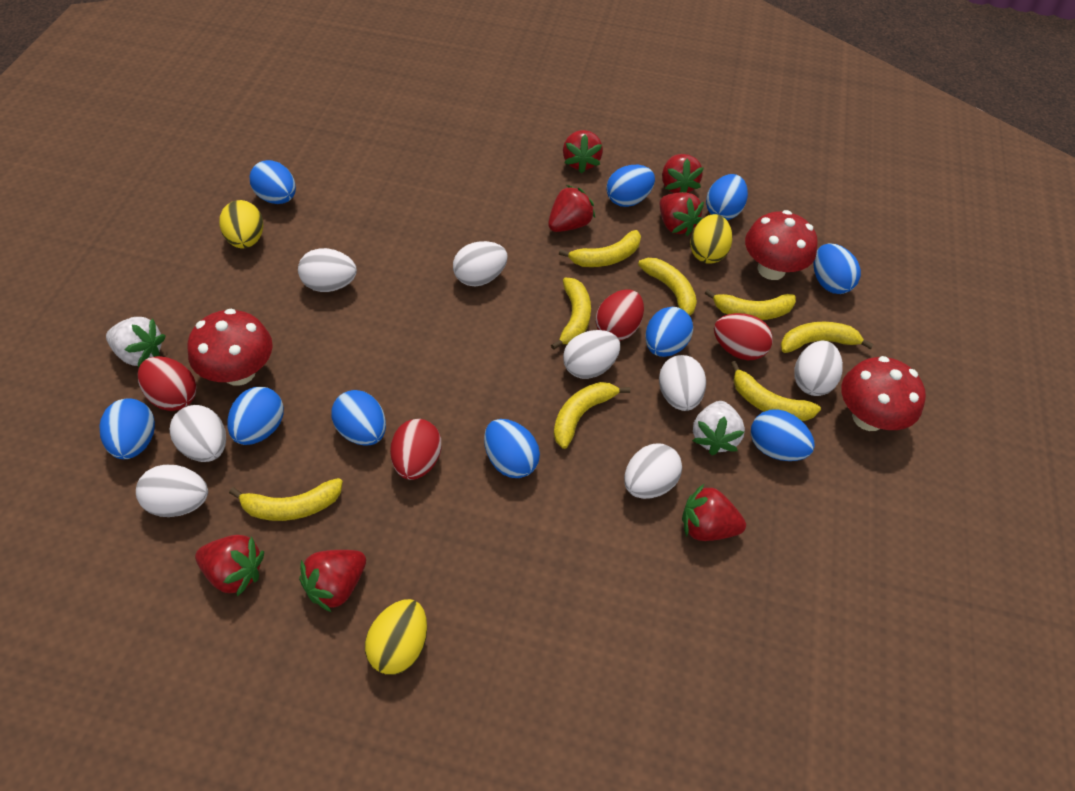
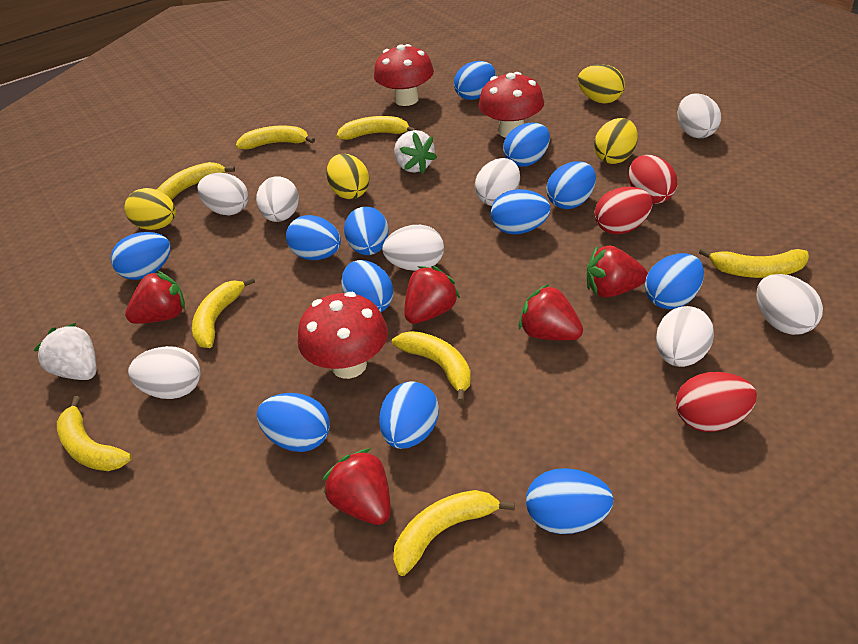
blue egg: 10 -> 12
red egg: 4 -> 3
red strawberry: 7 -> 5
yellow egg: 3 -> 4

